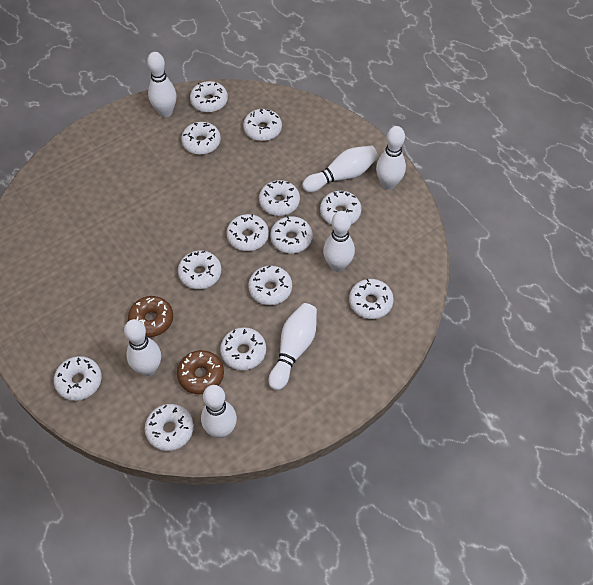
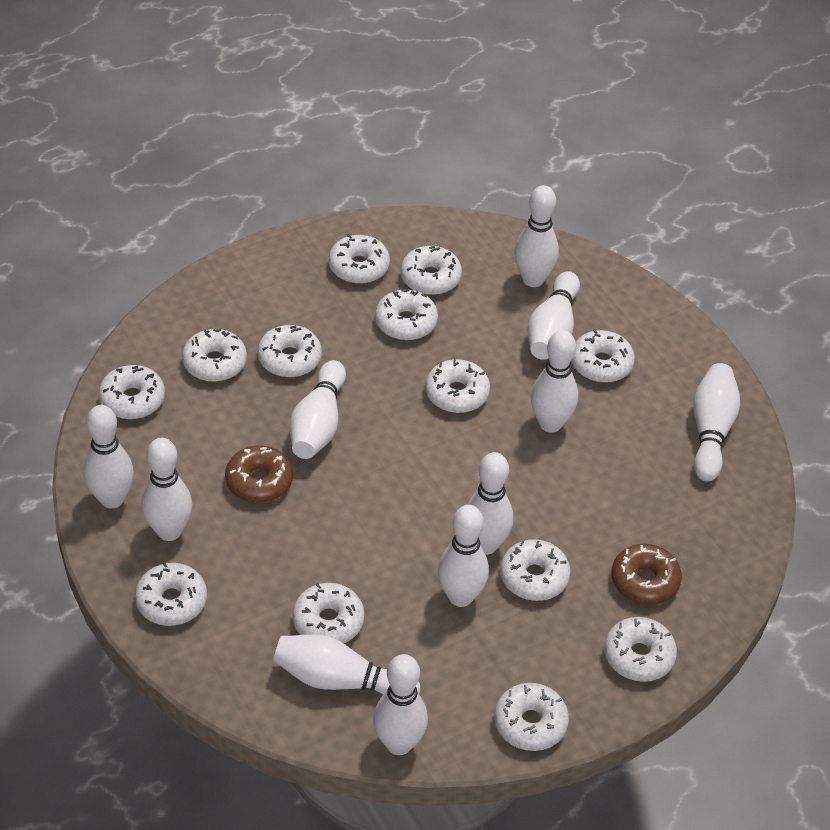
white bowling pin: 7 -> 11

